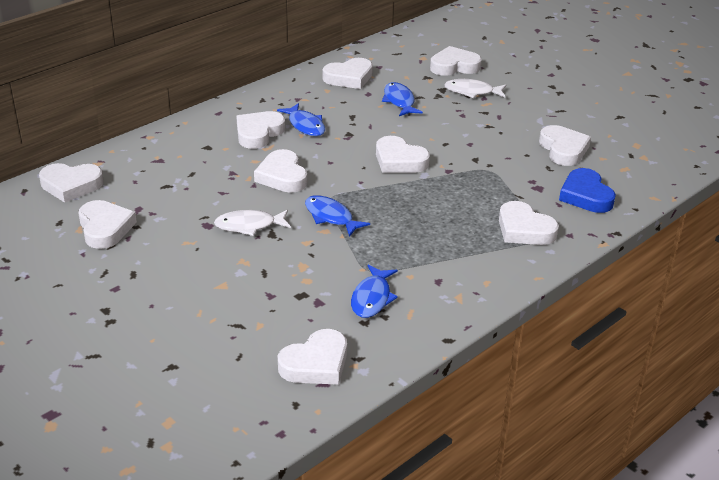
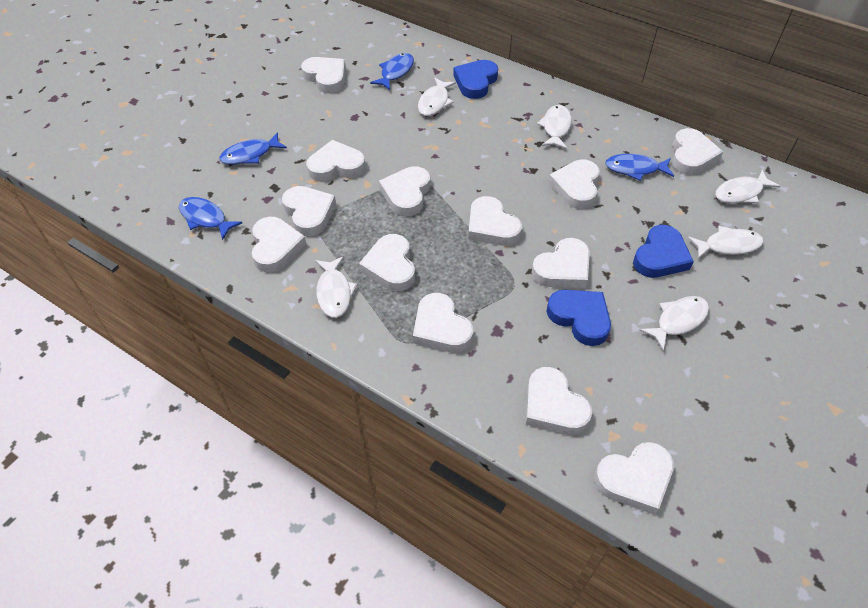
blue heart: 1 -> 3
white fish: 2 -> 6
white heart: 10 -> 13

